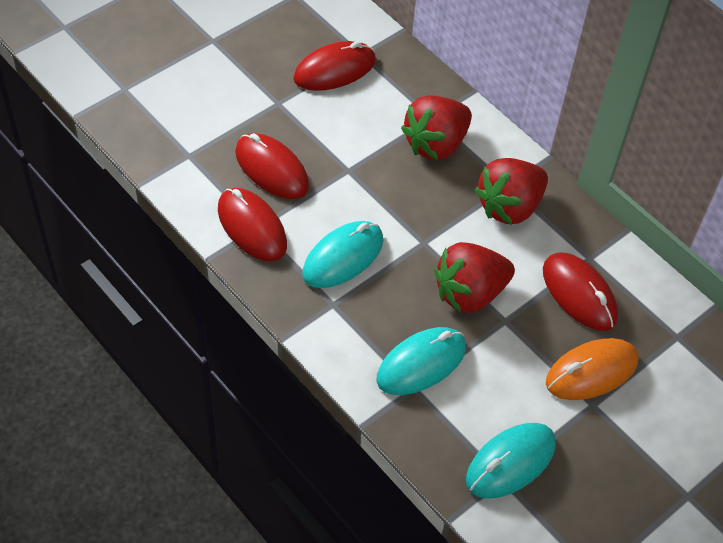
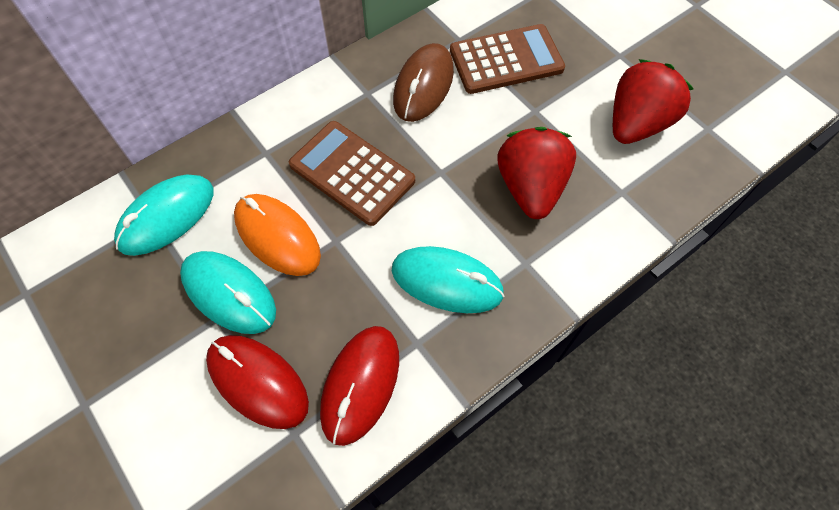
brown calculator: 0 -> 2
brown mouse: 0 -> 1
red mouse: 4 -> 2
red strawberry: 3 -> 2

